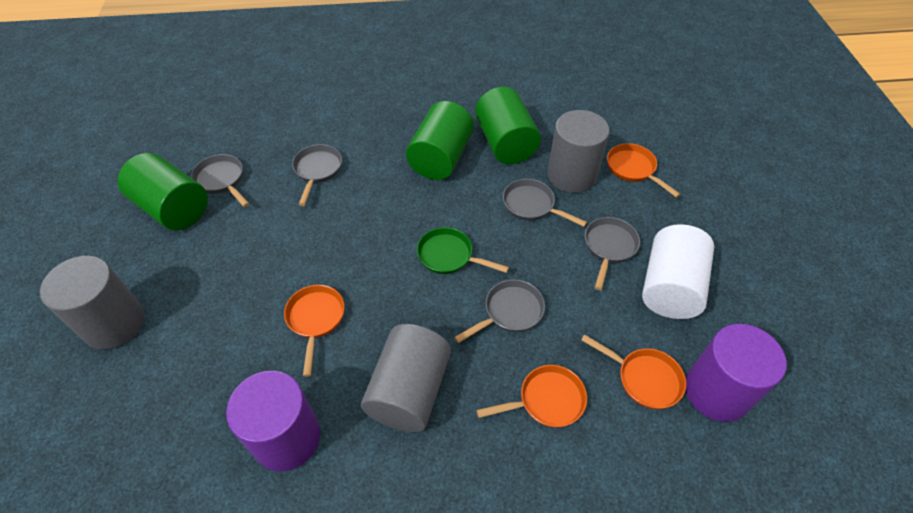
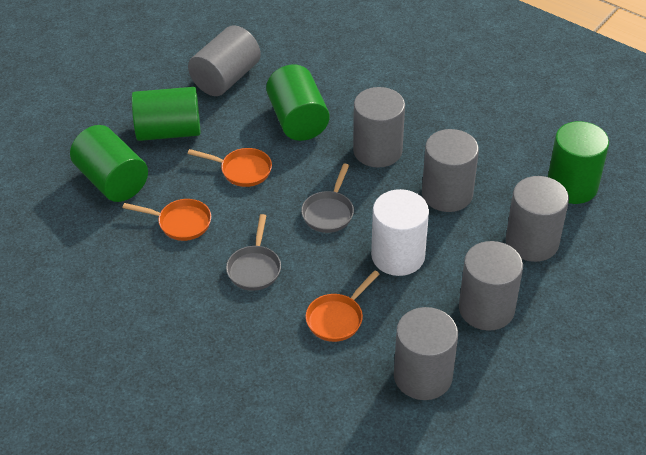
green cylinder: 3 -> 4
green pan: 1 -> 0
grey cylinder: 3 -> 6
grey pan: 5 -> 2
orange pan: 4 -> 3
purple cylinder: 2 -> 0

